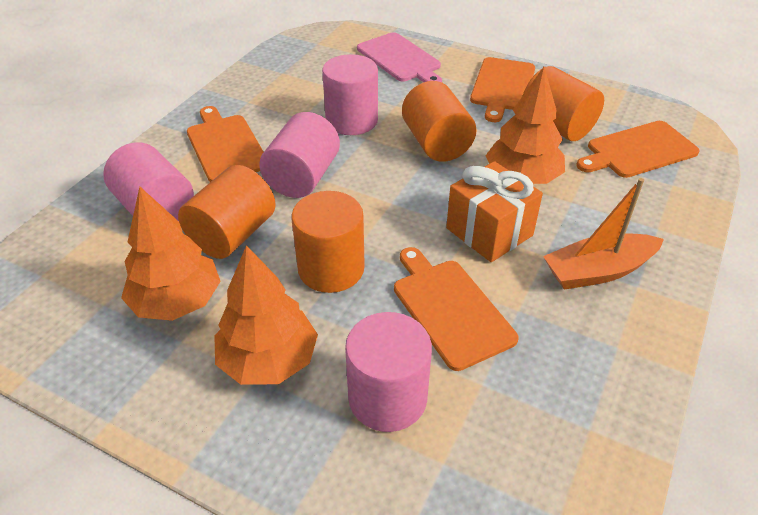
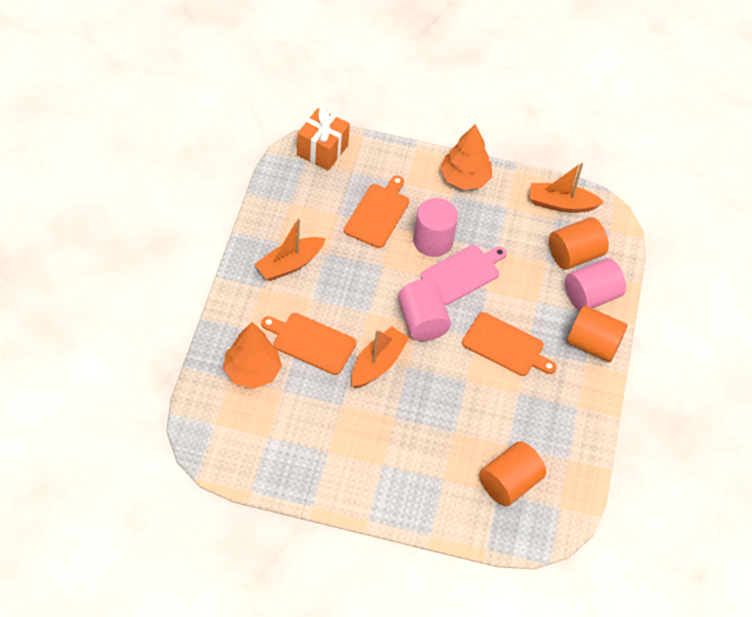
orange boat: 1 -> 3
orange cutting board: 4 -> 3
orange cylinder: 4 -> 3
orange tree: 3 -> 2
pink cylinder: 4 -> 3

